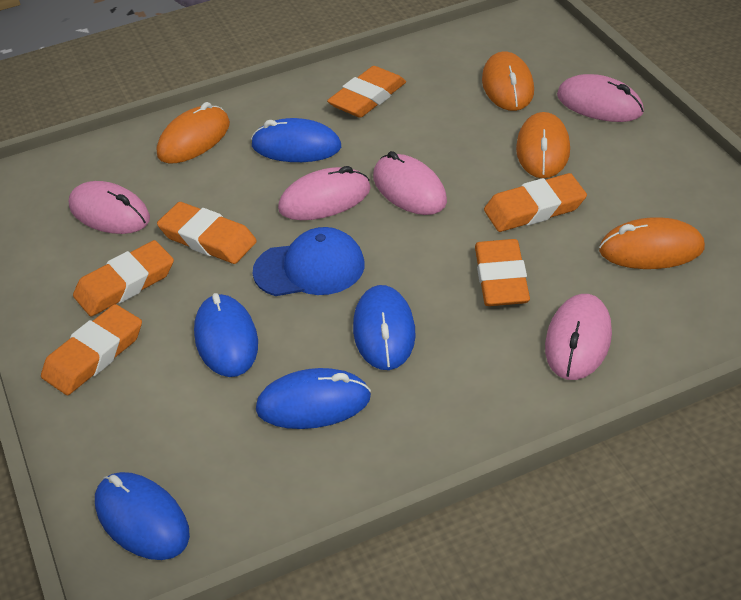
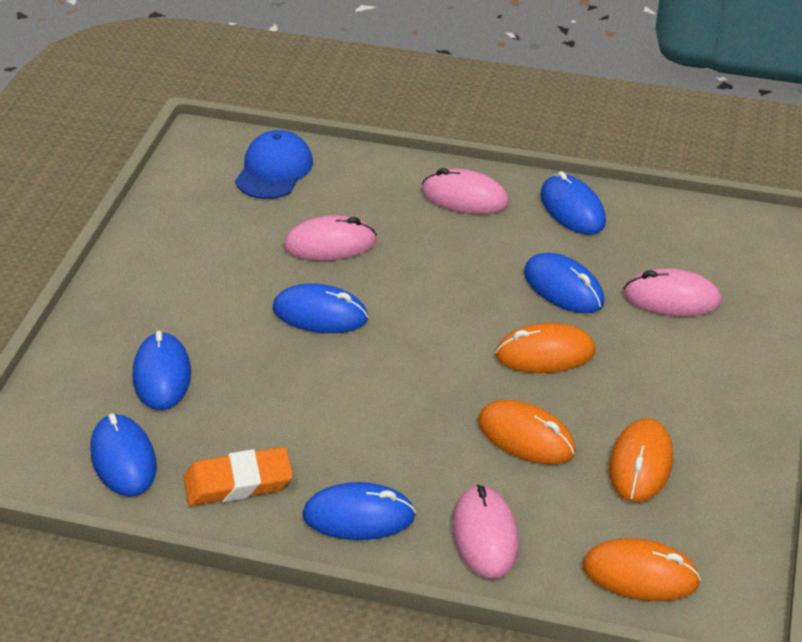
blue mouse: 5 -> 6
orange eraser: 6 -> 1
pink mouse: 5 -> 4

